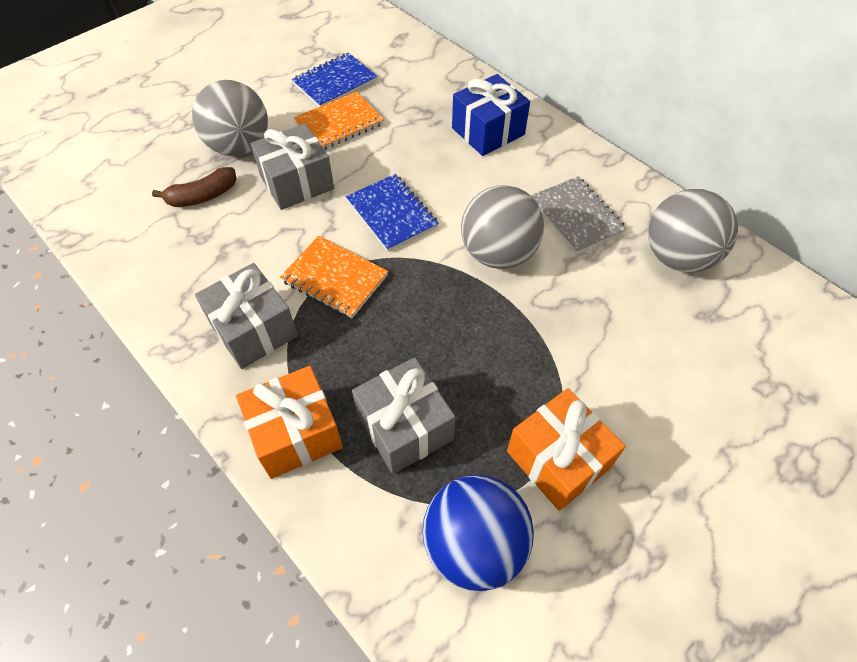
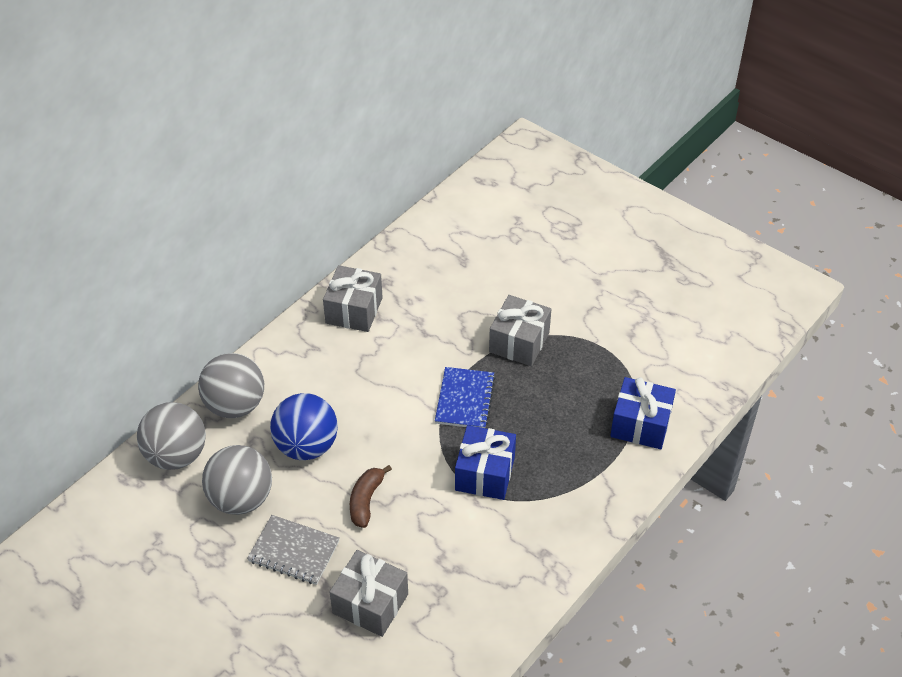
blue gift: 1 -> 2
blue notebook: 2 -> 1
orange gift: 2 -> 0
orange notebook: 2 -> 0

